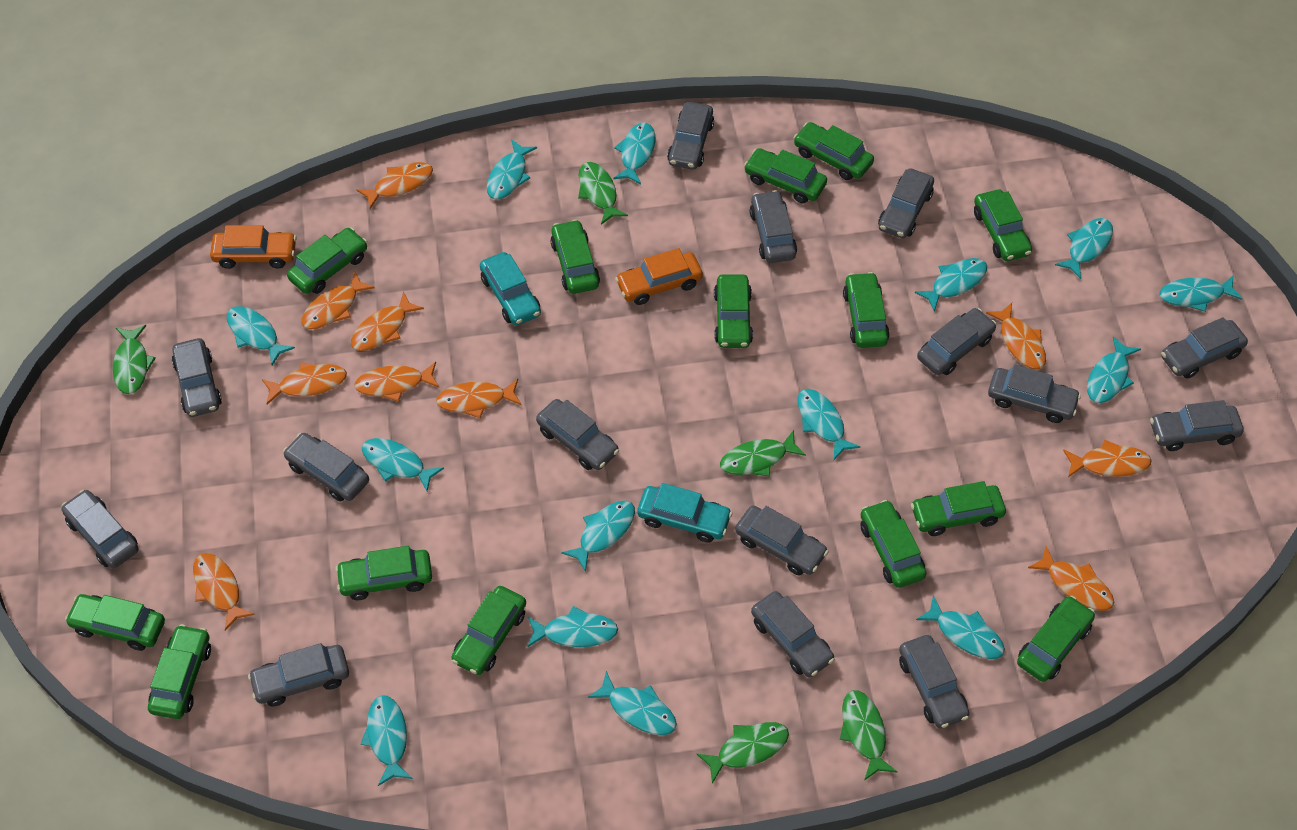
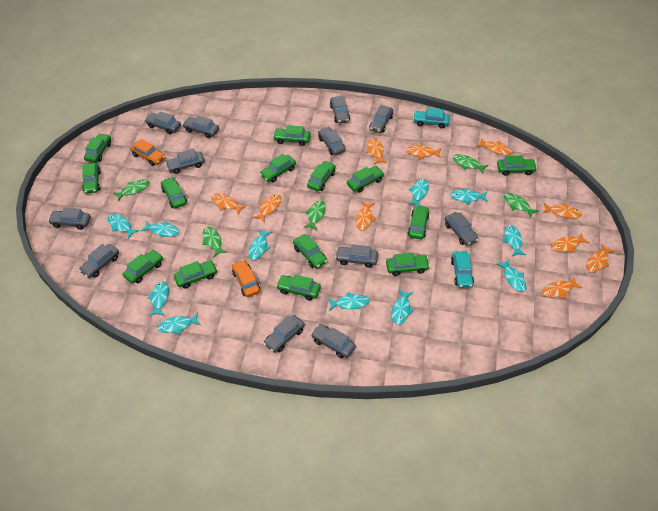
grey car: 15 -> 12
turquoise fish: 14 -> 11

